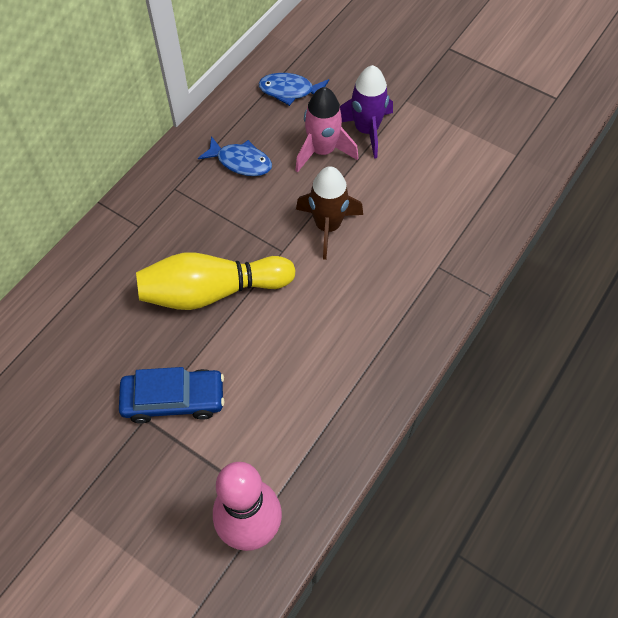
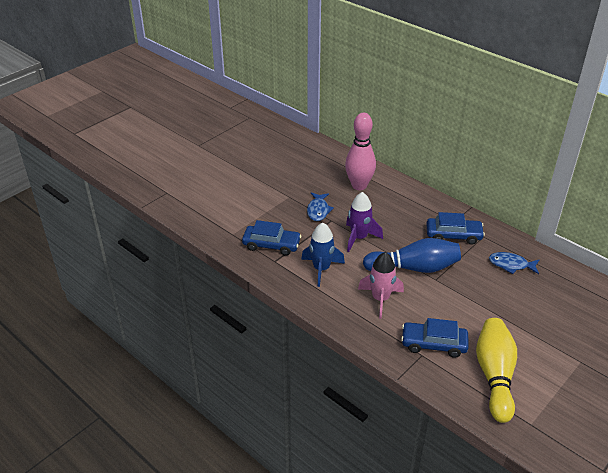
blue bowling pin: 0 -> 1
blue car: 1 -> 3
blue rocket: 0 -> 1
brown rocket: 1 -> 0

